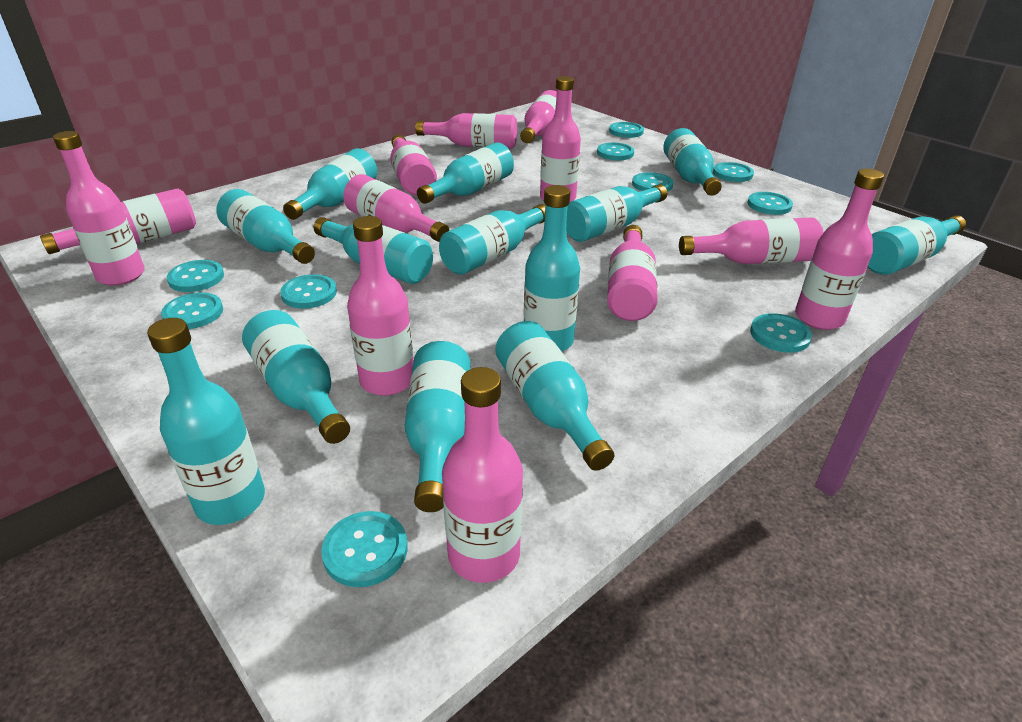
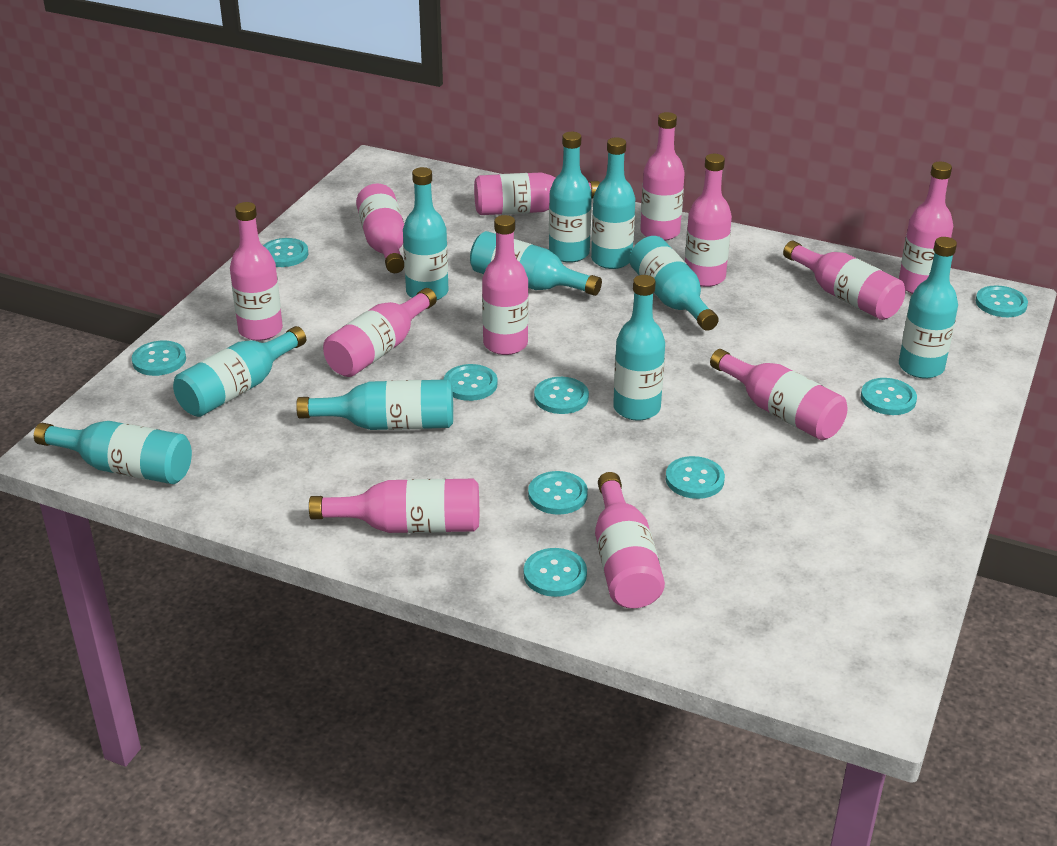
turquoise bottle: 13 -> 10
turquoise button: 10 -> 9

